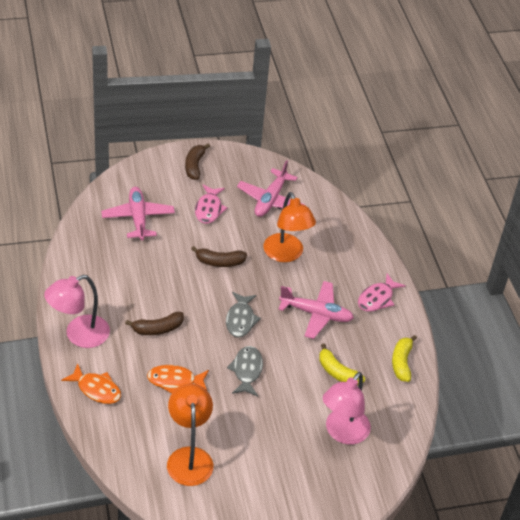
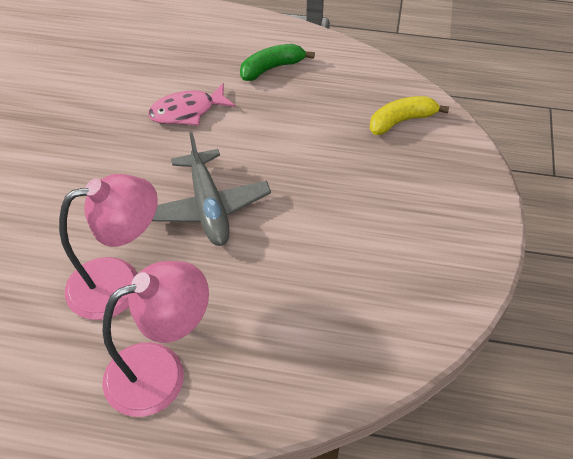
brown banana: 3 -> 0
green banana: 0 -> 1
grey fish: 2 -> 0
grey plane: 0 -> 1
orange fish: 2 -> 0
orange lamp: 2 -> 0
pink fish: 2 -> 1
pink plane: 3 -> 0
yellow banana: 2 -> 1

